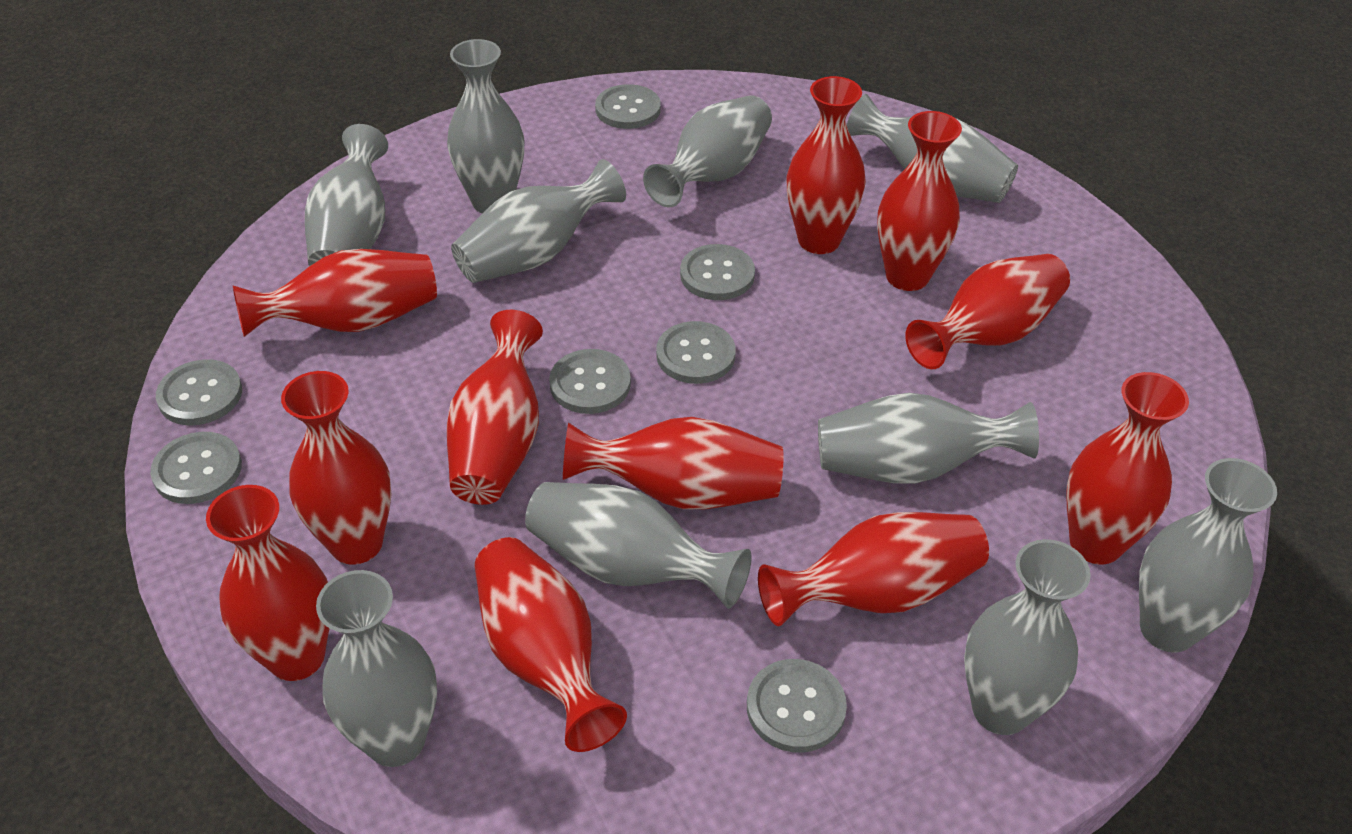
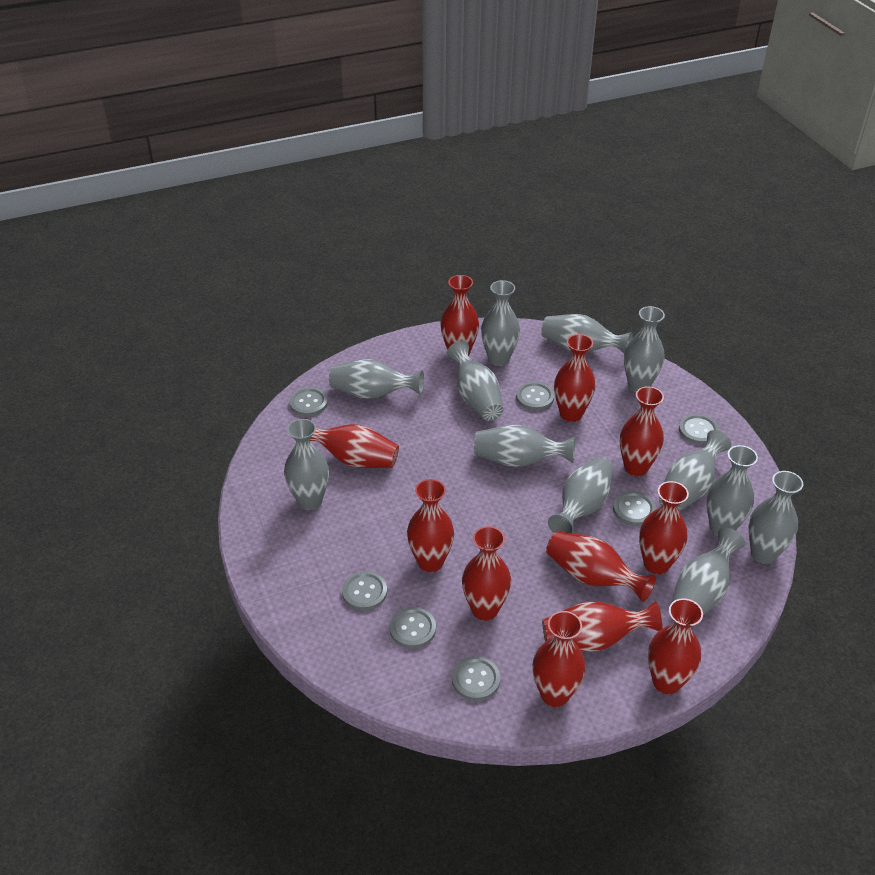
grey vase: 10 -> 12

